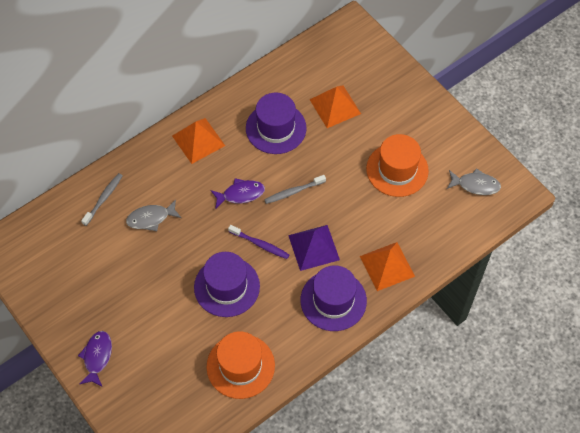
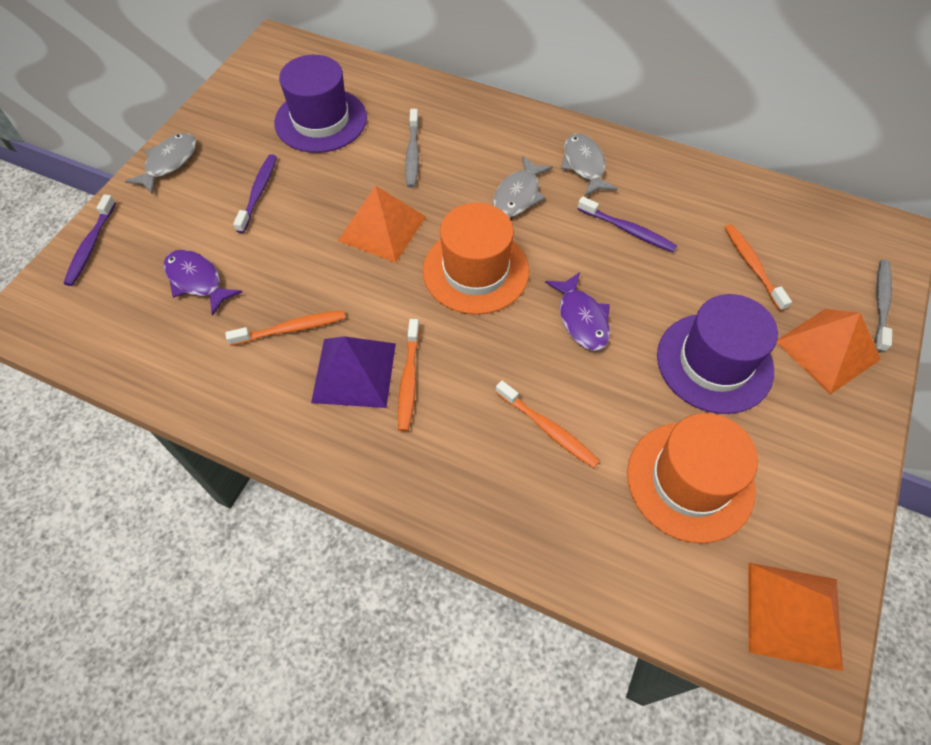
grey fish: 2 -> 3
orange toothbrush: 0 -> 4
purple hat: 3 -> 2
purple toothbrush: 1 -> 3

